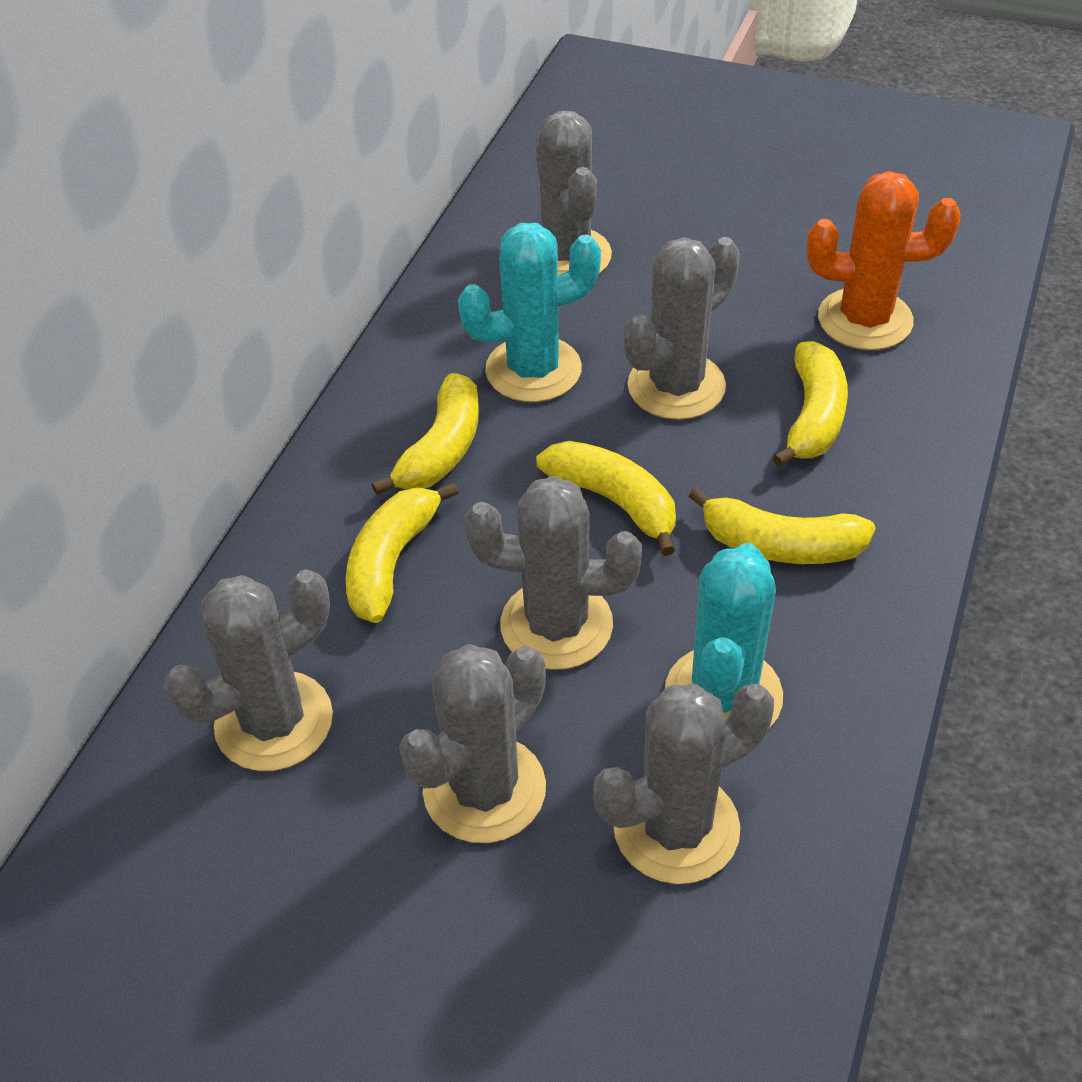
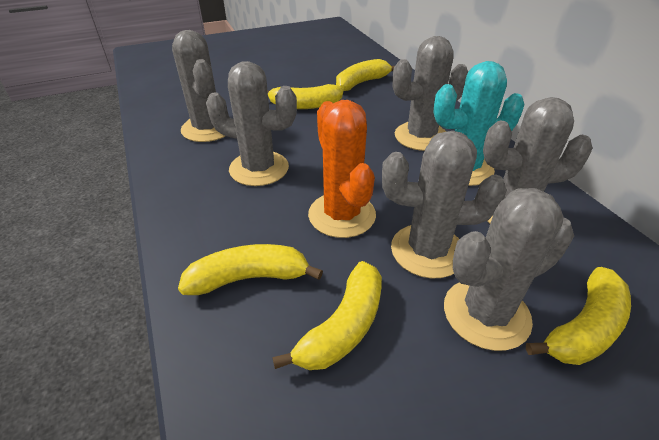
turquoise cactus: 2 -> 1

